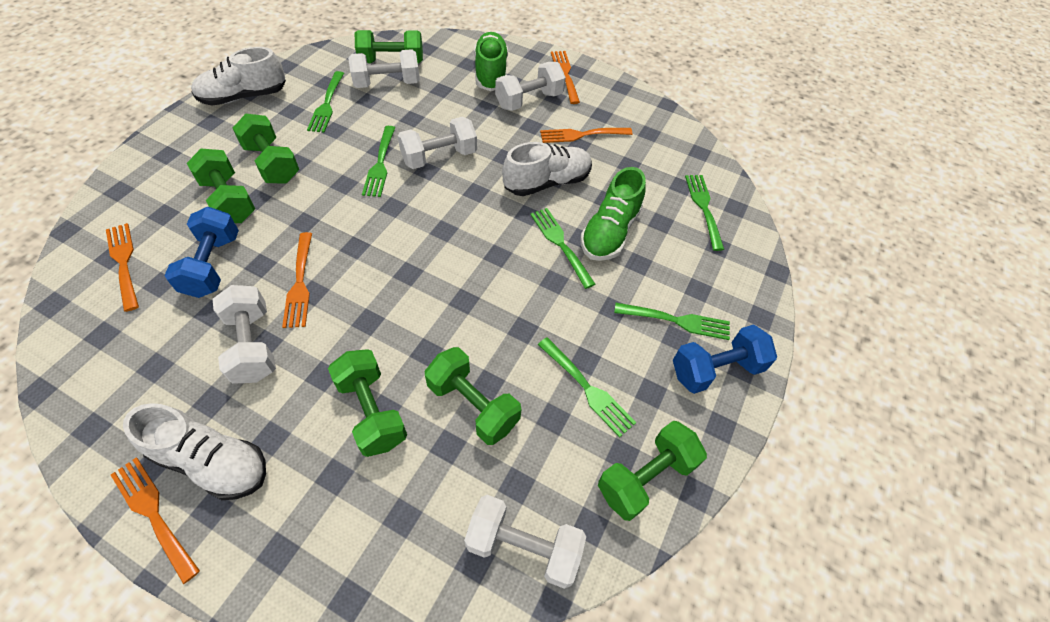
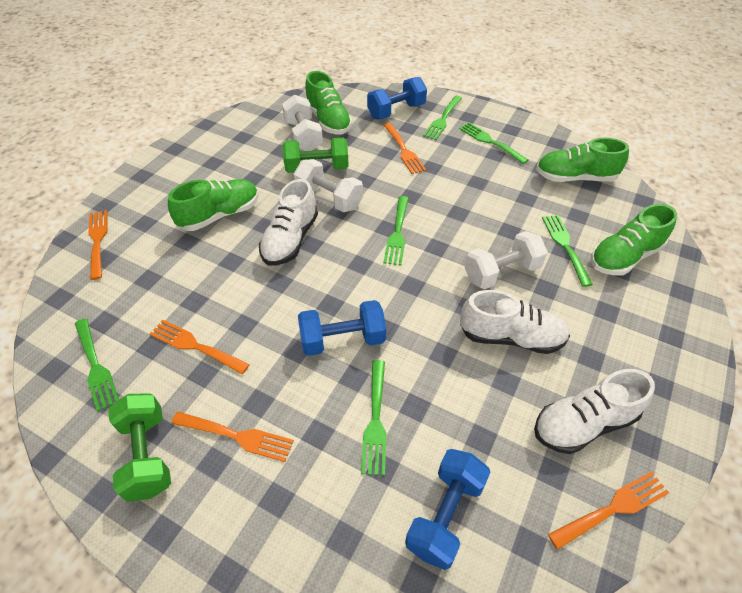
blue dumbbell: 2 -> 3
green dumbbell: 6 -> 2
green shoe: 2 -> 4
white dumbbell: 5 -> 3

